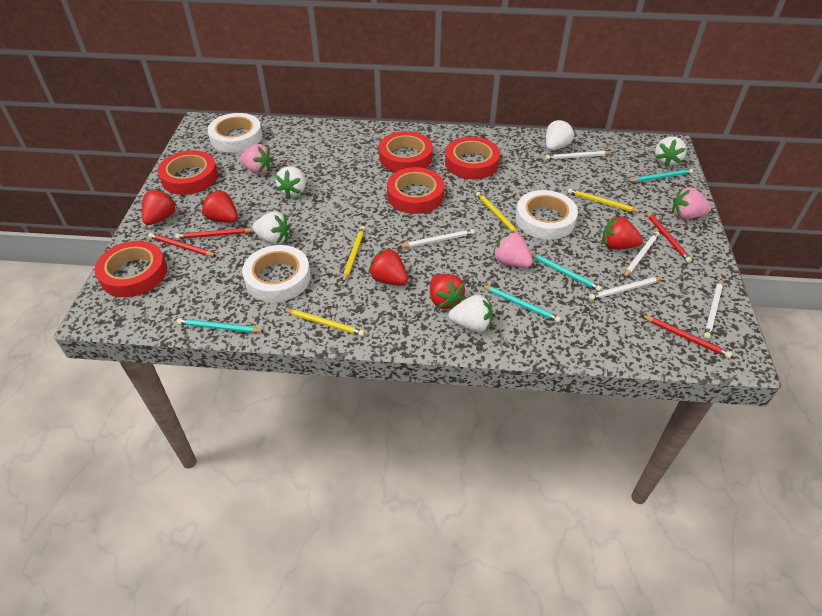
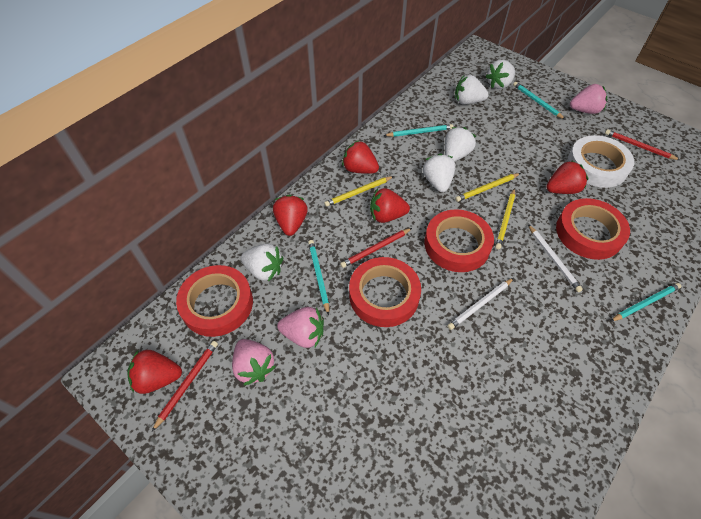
red pencil: 4 -> 3
red tape: 5 -> 4
white pencil: 5 -> 2
white tape: 3 -> 1
yellow pencil: 4 -> 3

